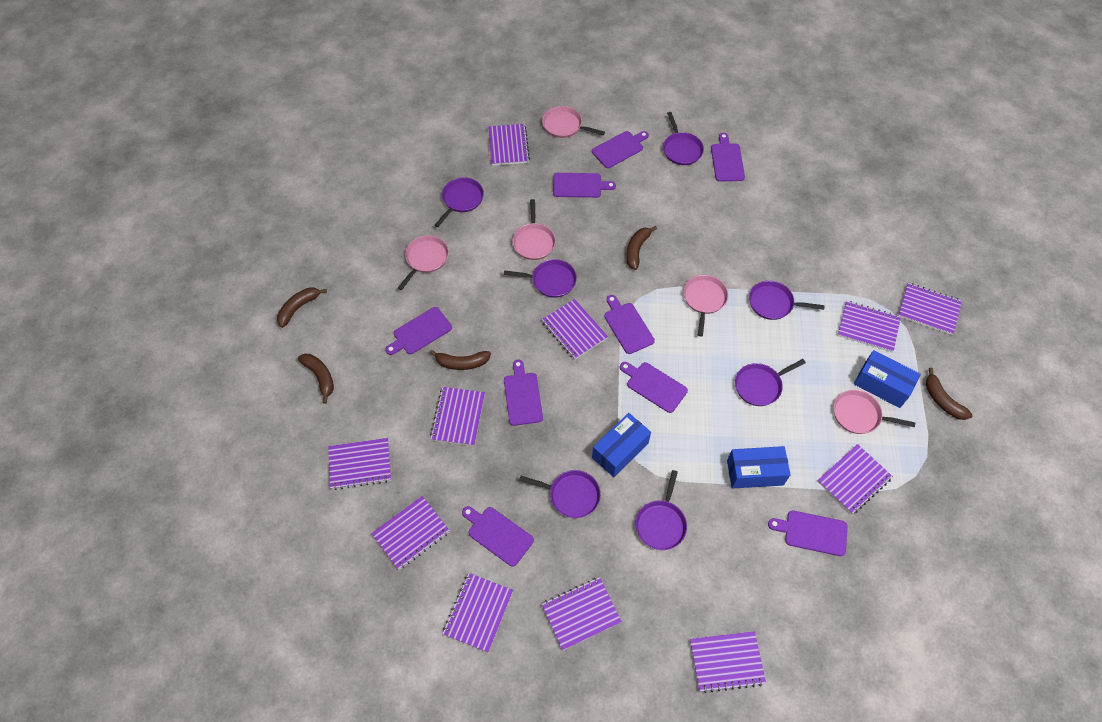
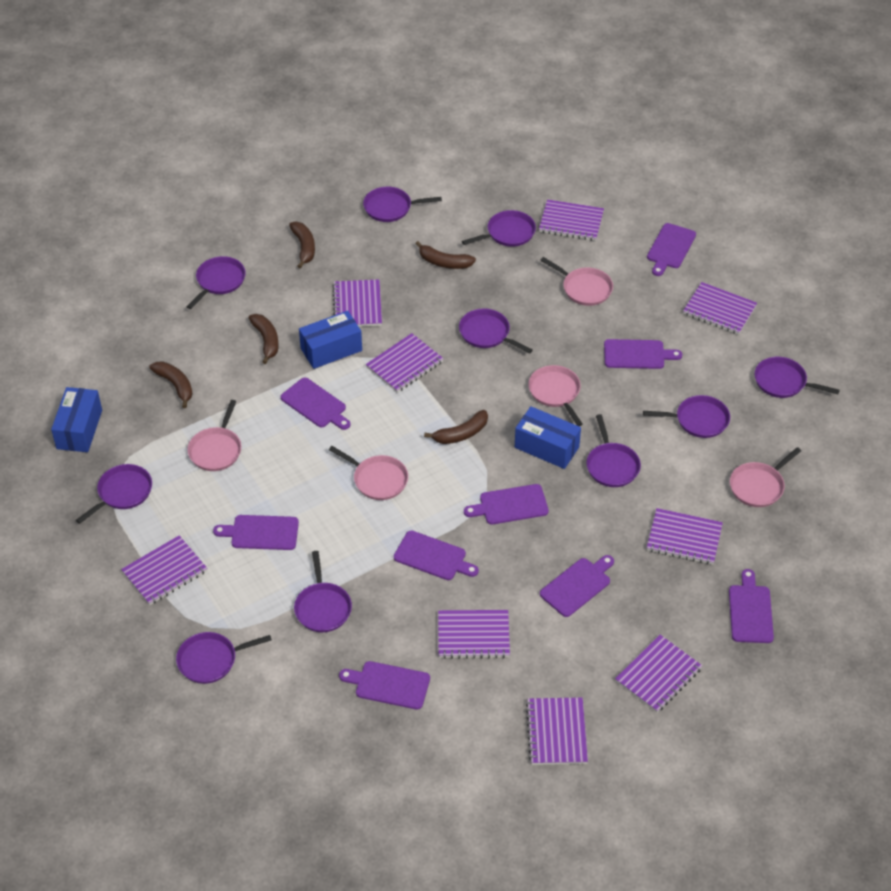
purple notebook: 11 -> 9
purple pan: 7 -> 10

